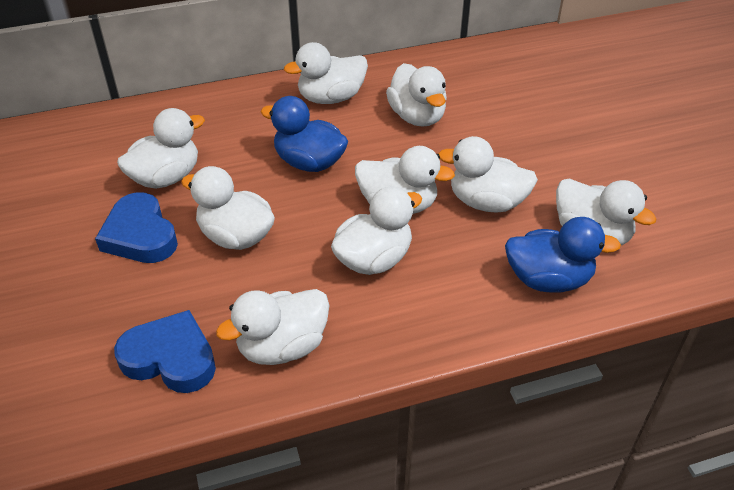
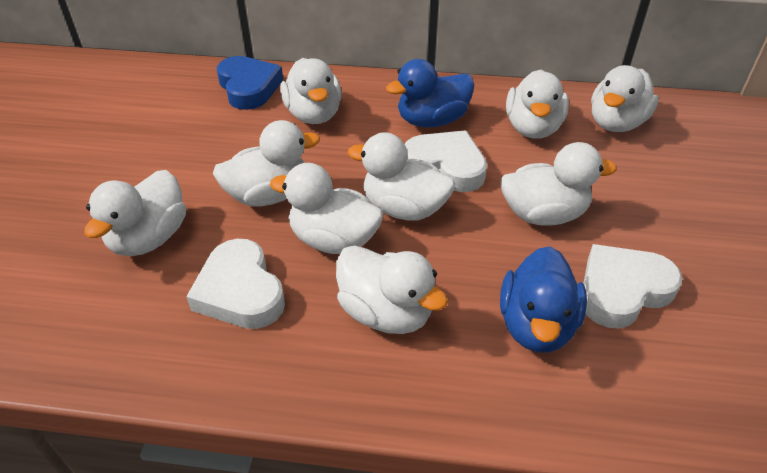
blue heart: 2 -> 1
white heart: 0 -> 3

